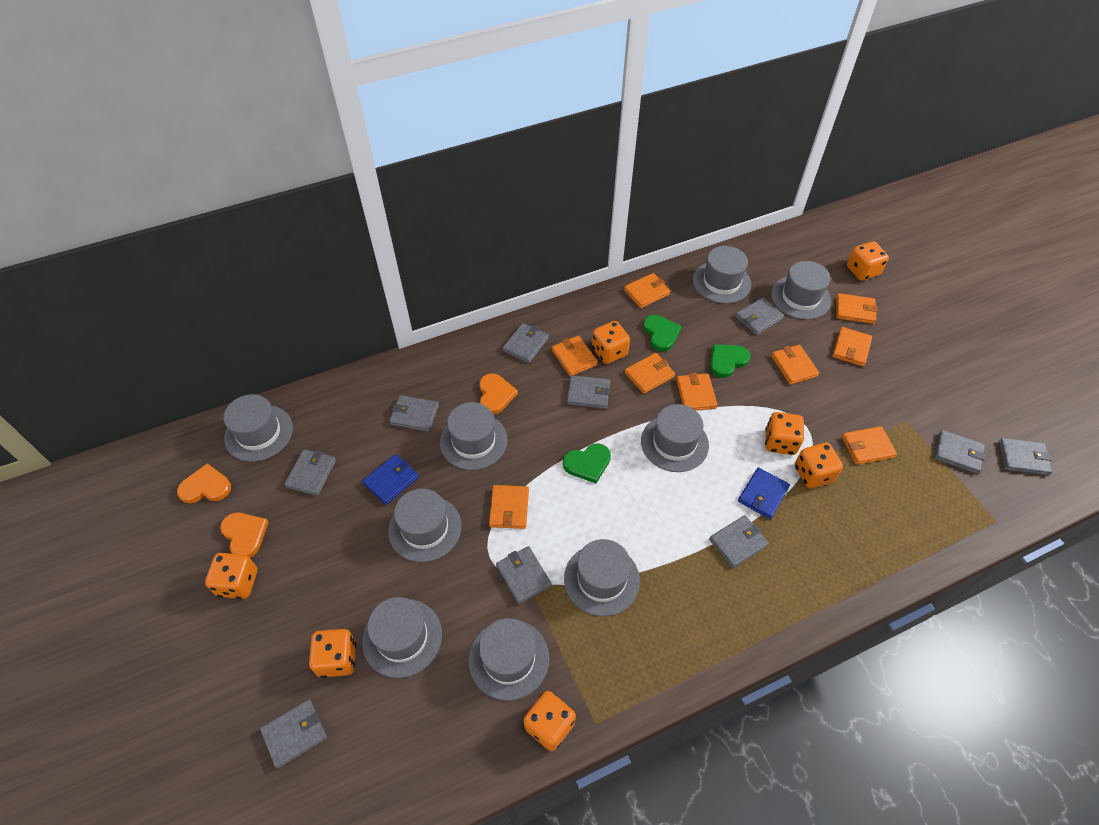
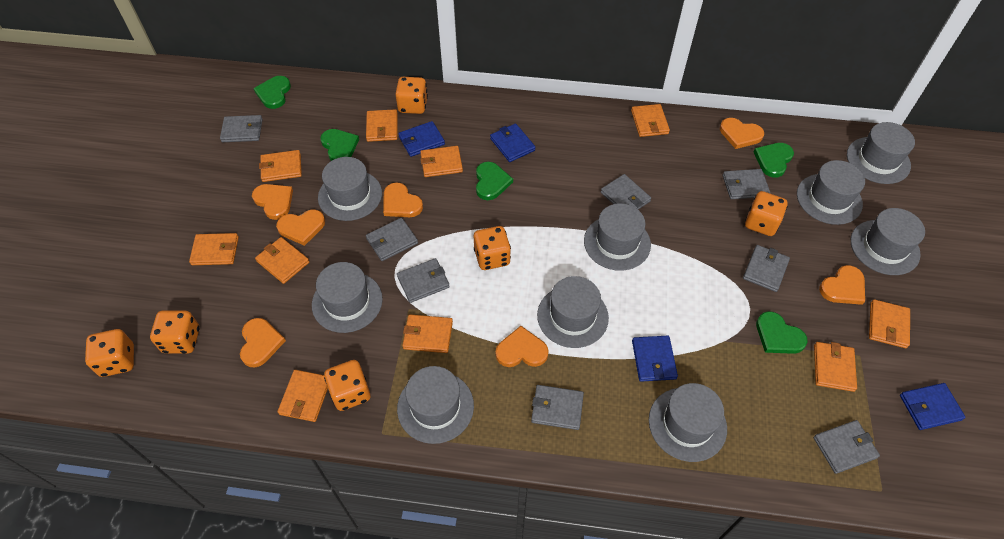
blue wallet: 2 -> 4
green heart: 3 -> 5
grey wallet: 10 -> 8
orange dice: 7 -> 6
orange heart: 3 -> 7
orange wallet: 9 -> 10

